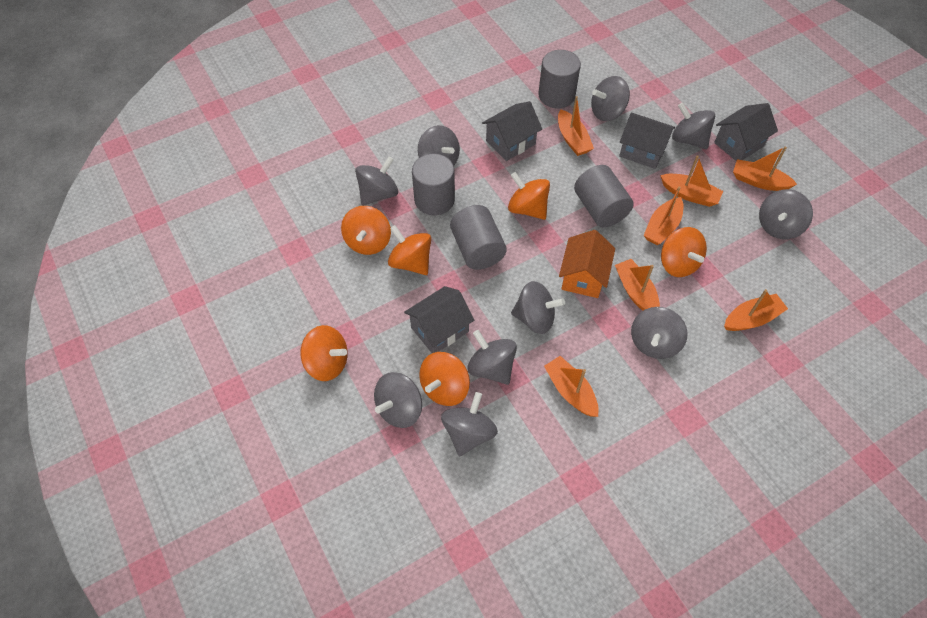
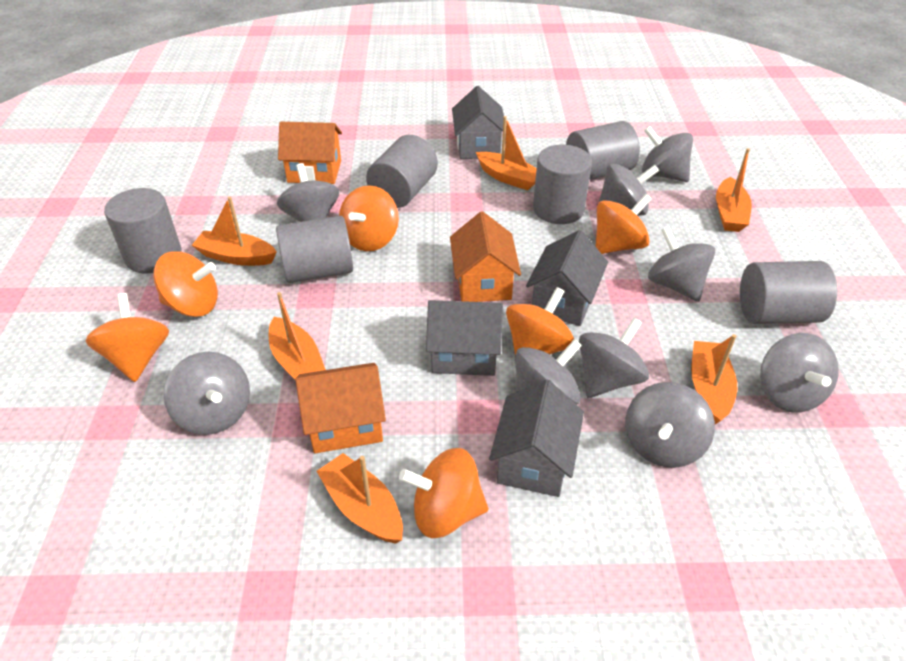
grey cylinder: 4 -> 6
grey spinning top: 10 -> 9
orange boat: 7 -> 6
orange house: 1 -> 3

